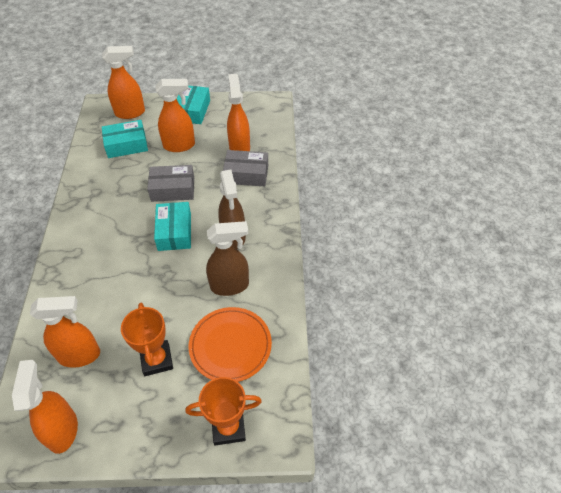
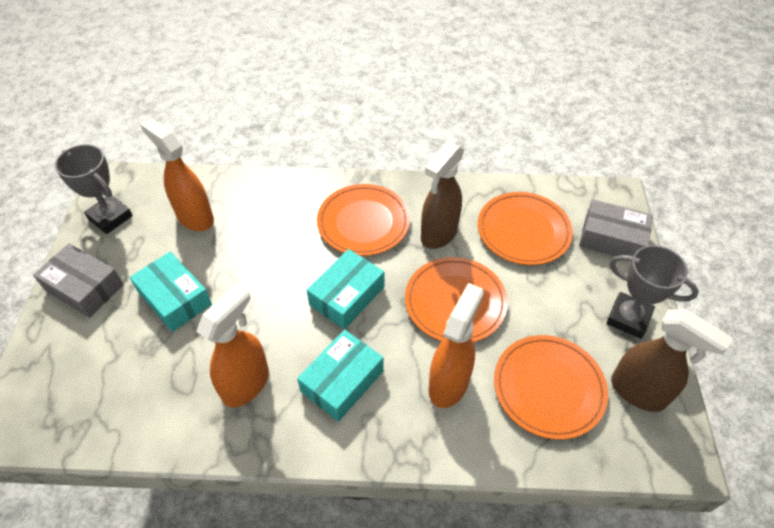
grey trophy: 0 -> 2
orange plate: 1 -> 4
orange spray bottle: 5 -> 3
orange trophy: 2 -> 0

